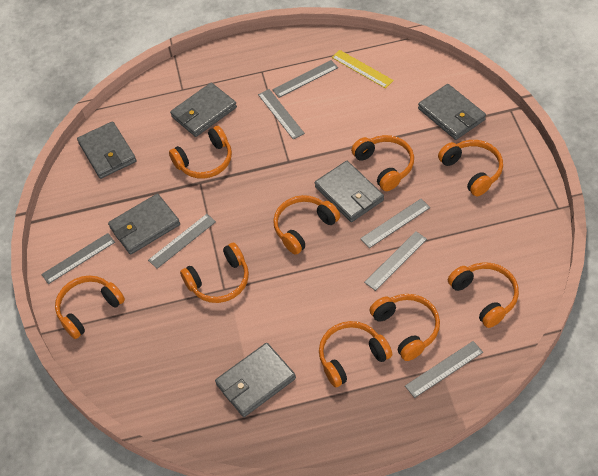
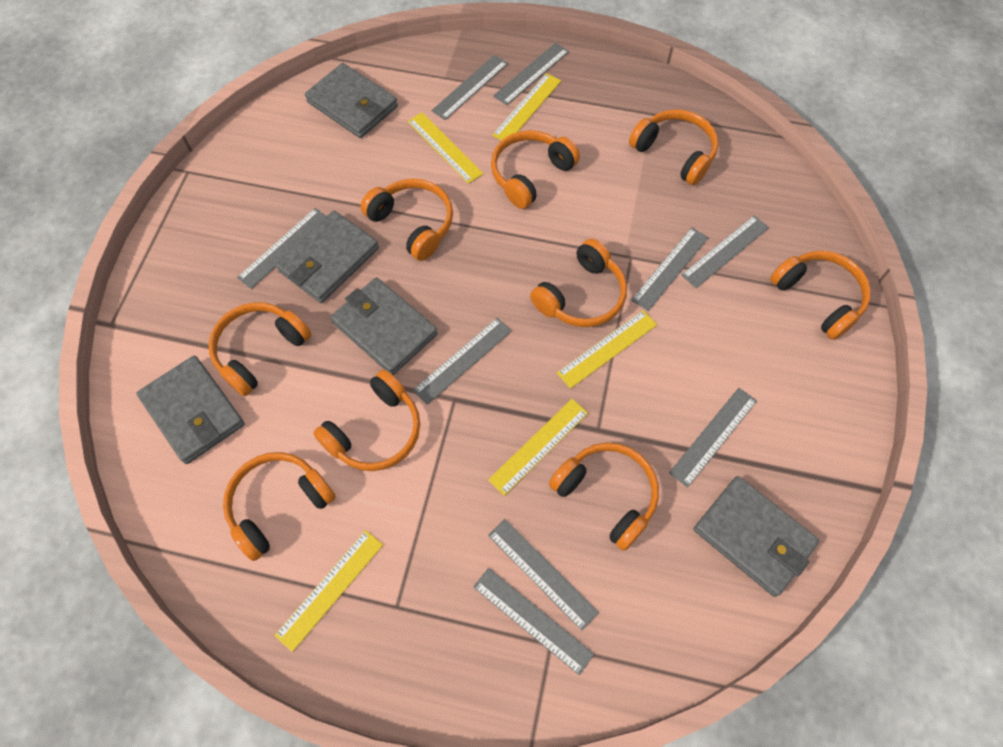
grey ruler: 7 -> 9
grey wallet: 6 -> 5
yellow ruler: 1 -> 5

